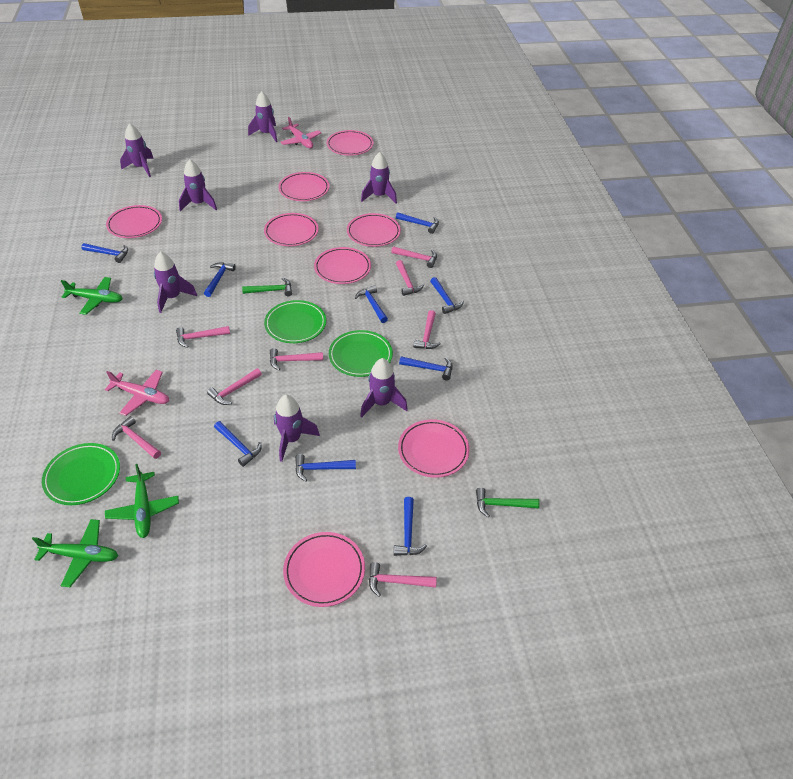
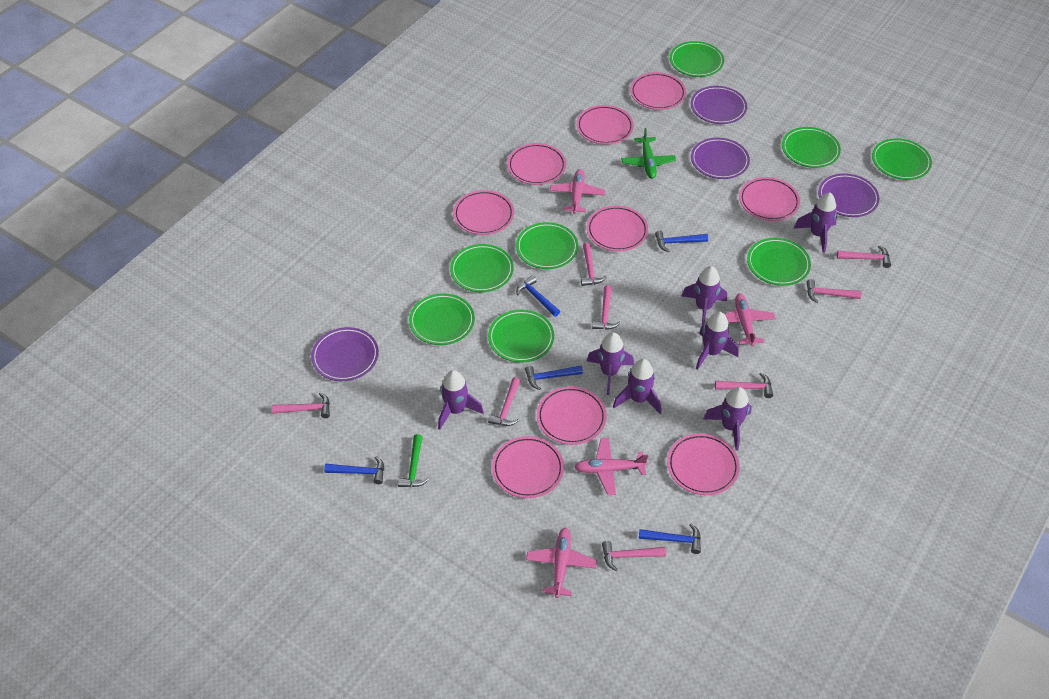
blue hammer: 9 -> 5
green hammer: 2 -> 1
green plane: 3 -> 1
green plate: 3 -> 8
pink plane: 2 -> 4
pink plate: 8 -> 9
purple plate: 0 -> 4

